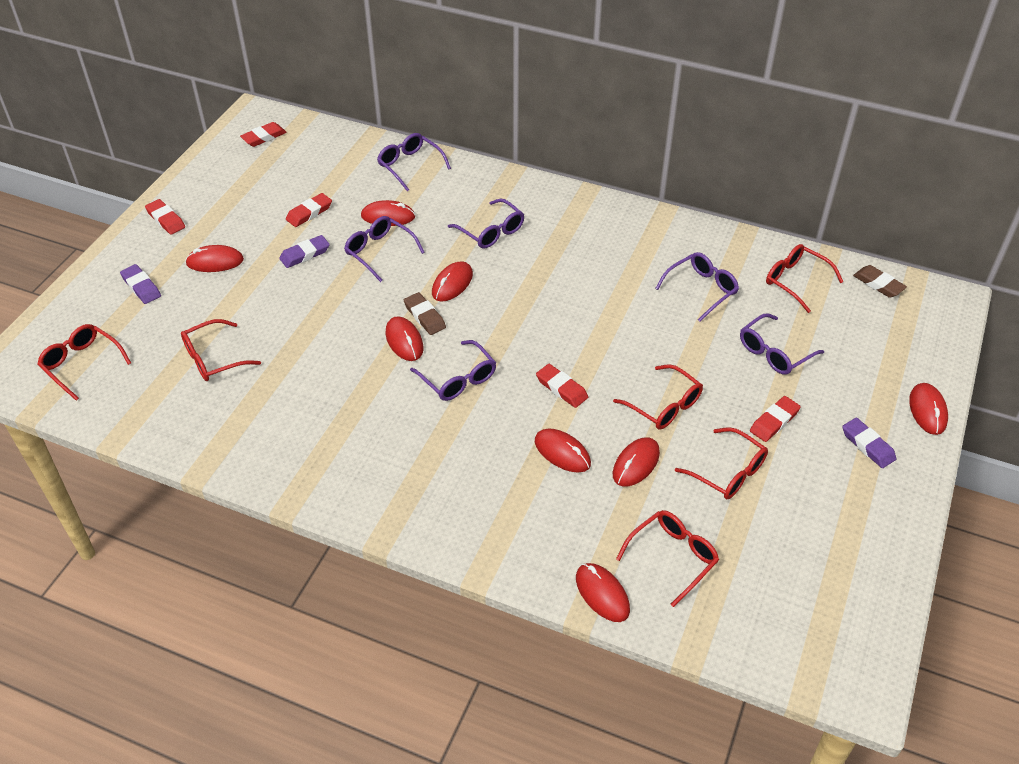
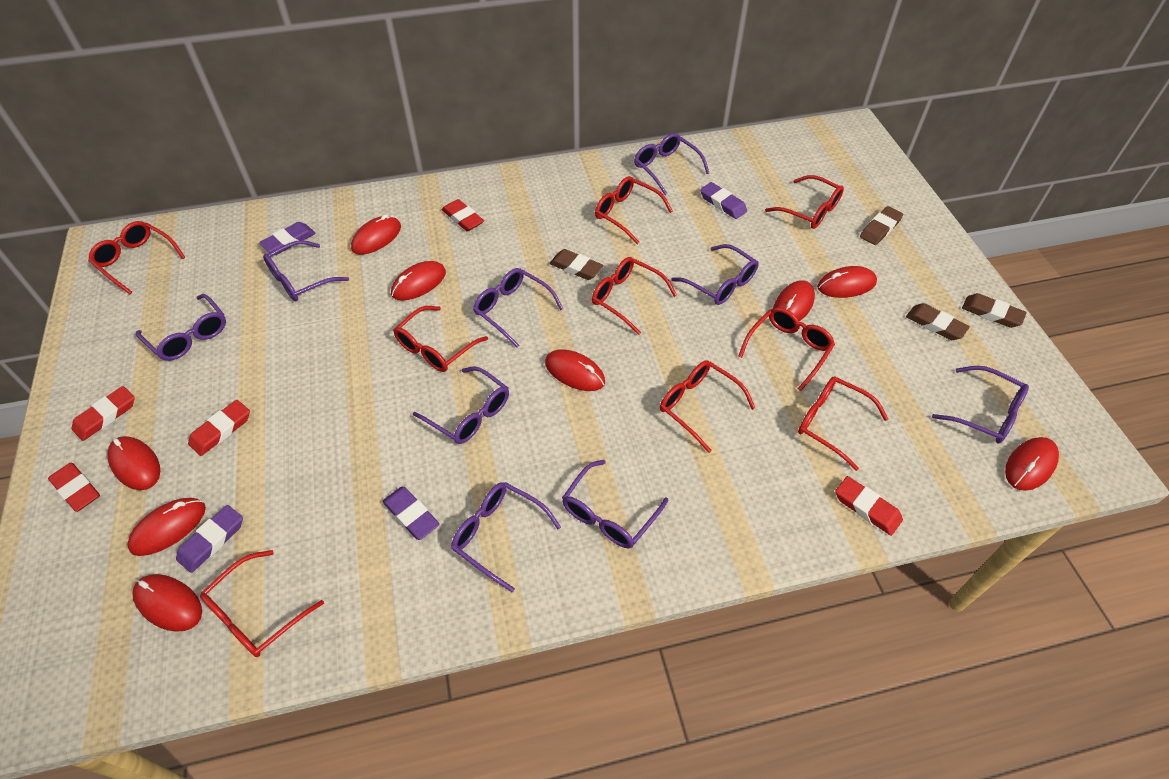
brown eraser: 2 -> 4
purple eraser: 3 -> 4
purple glasses: 6 -> 9
red glasses: 6 -> 9
red mouse: 8 -> 9

